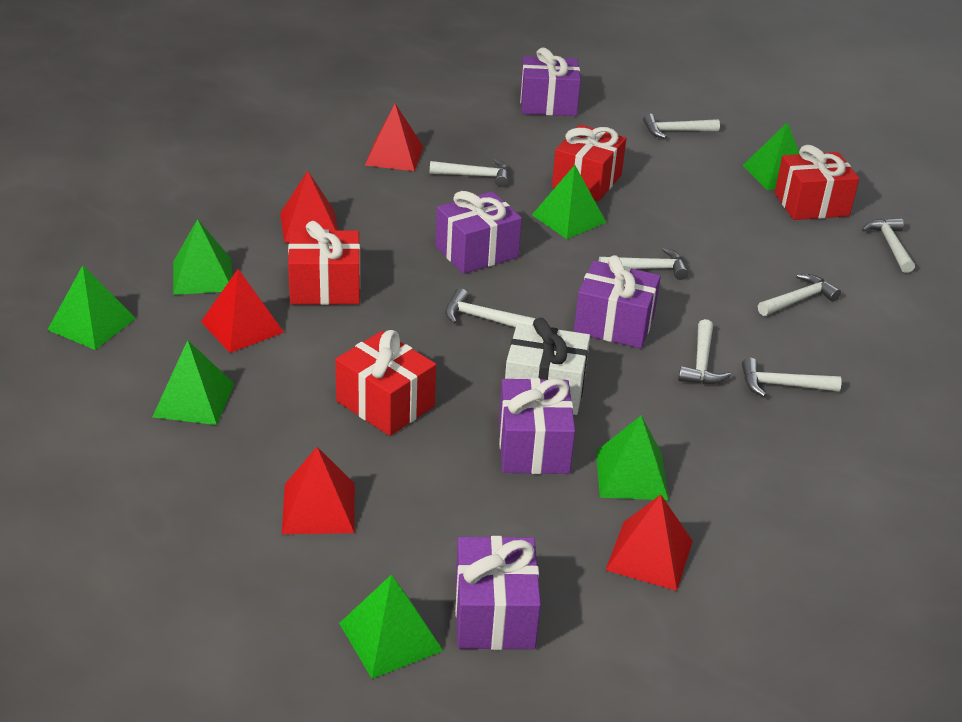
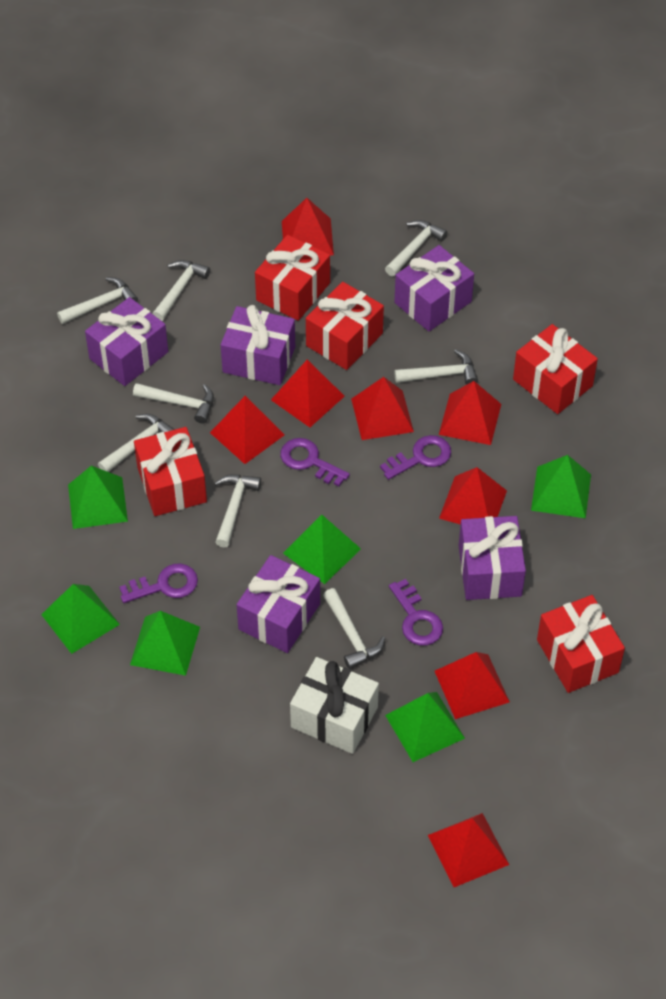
green pyramid: 7 -> 6
purple key: 0 -> 4
red gift: 4 -> 5
red pyramid: 5 -> 8

